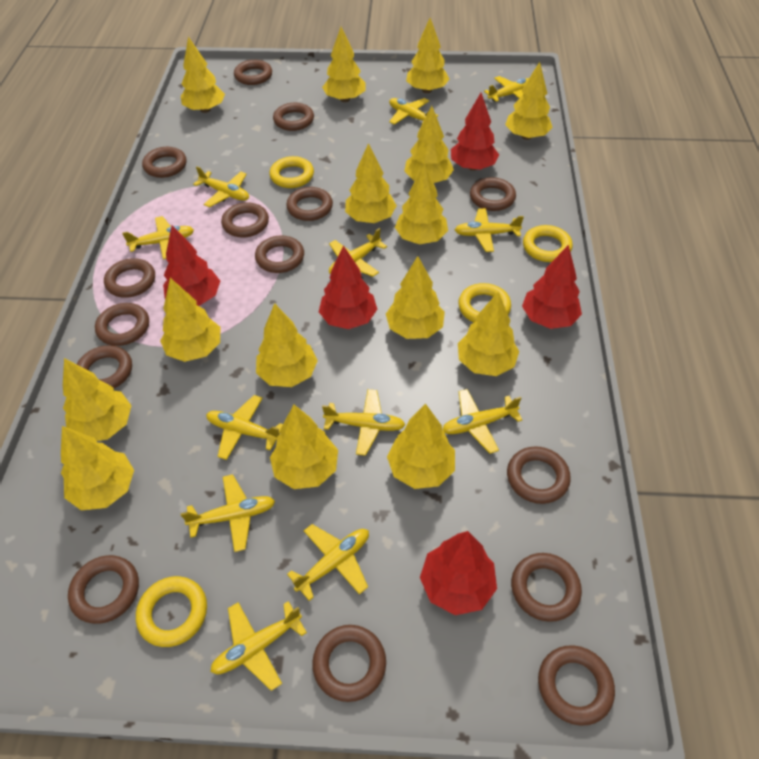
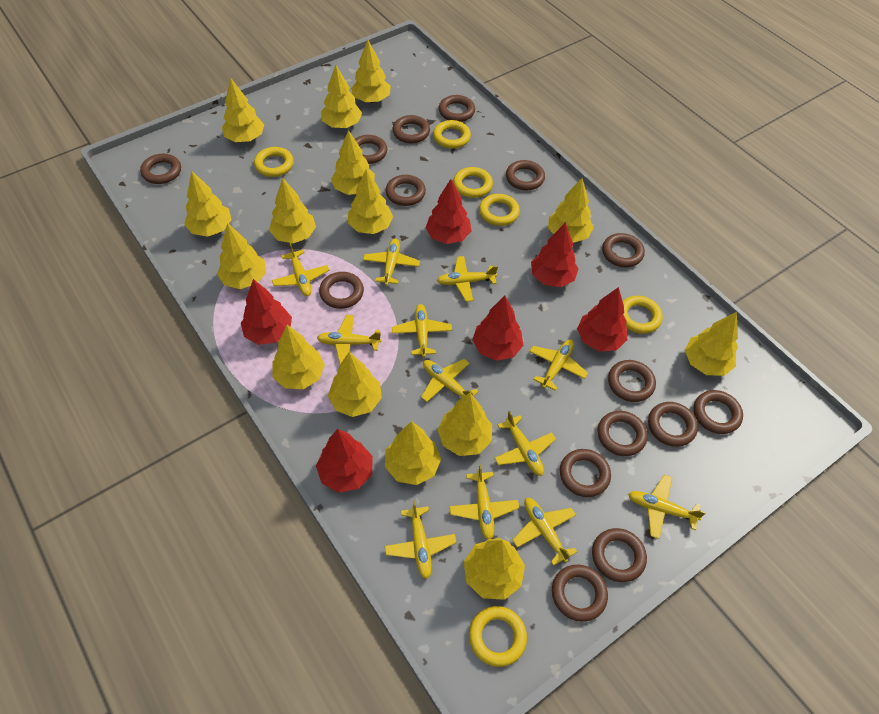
red tree: 5 -> 6
yellow ring: 4 -> 6

